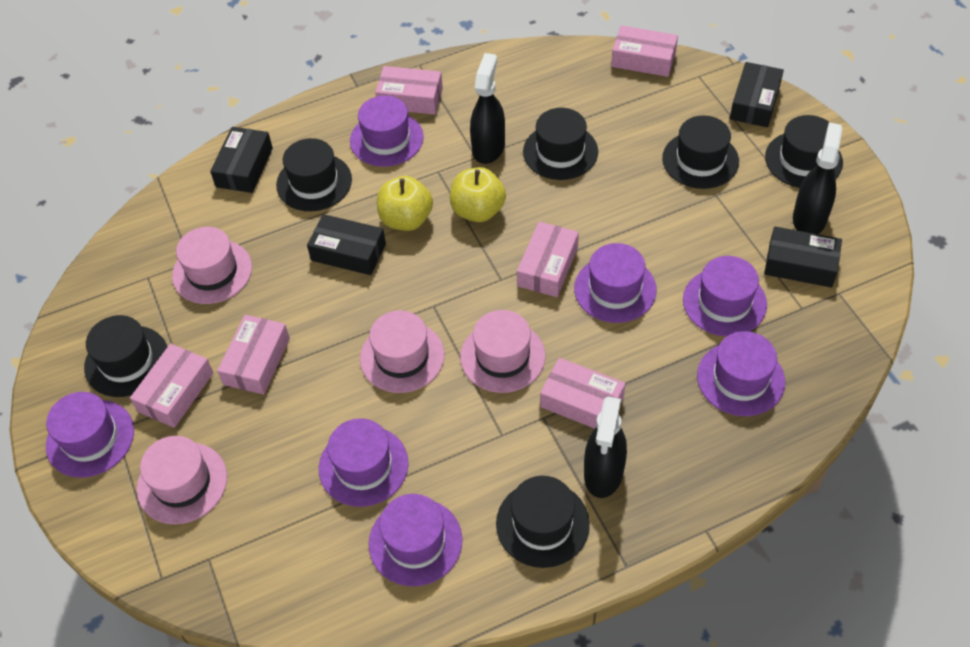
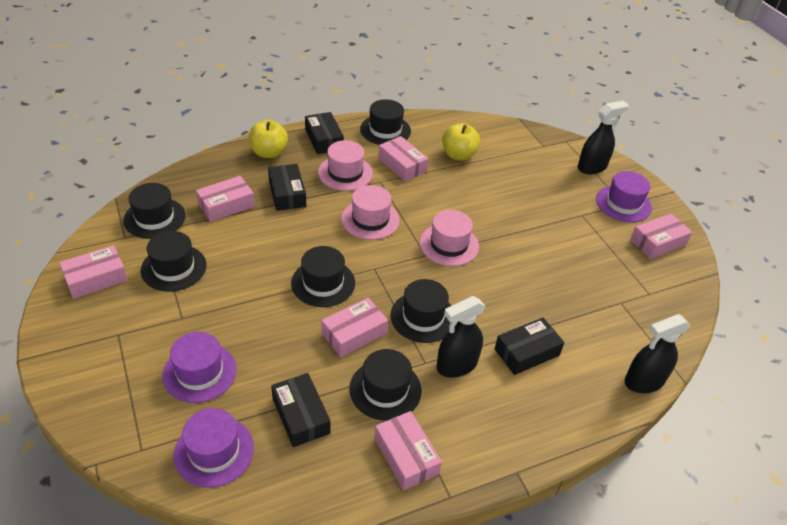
pink hat: 4 -> 3
purple hat: 7 -> 3

